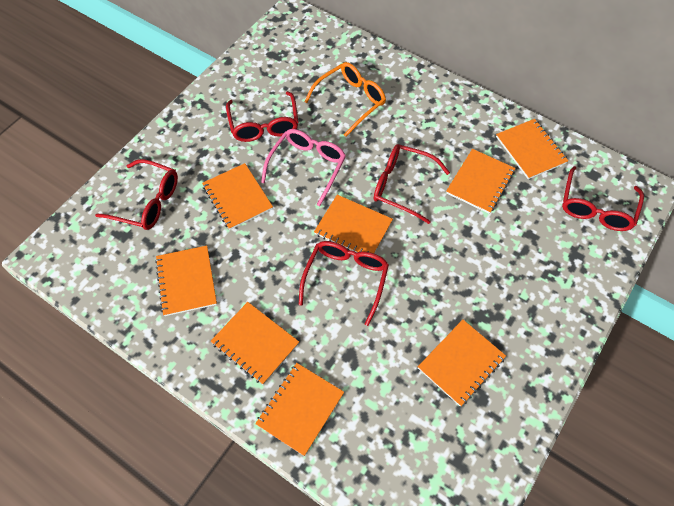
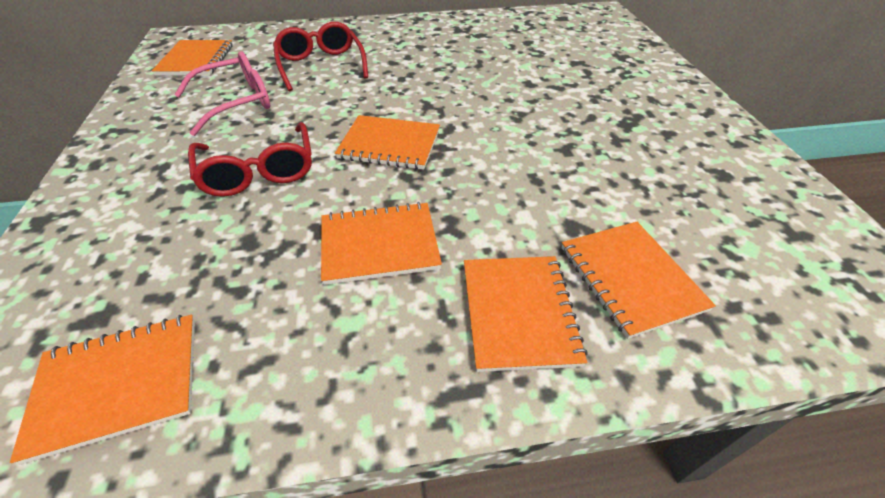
orange glasses: 1 -> 0
orange notebook: 8 -> 6
red glasses: 5 -> 2

